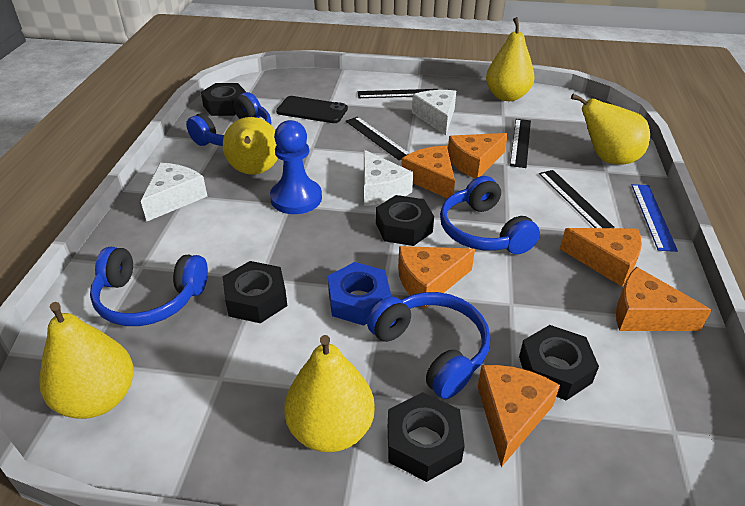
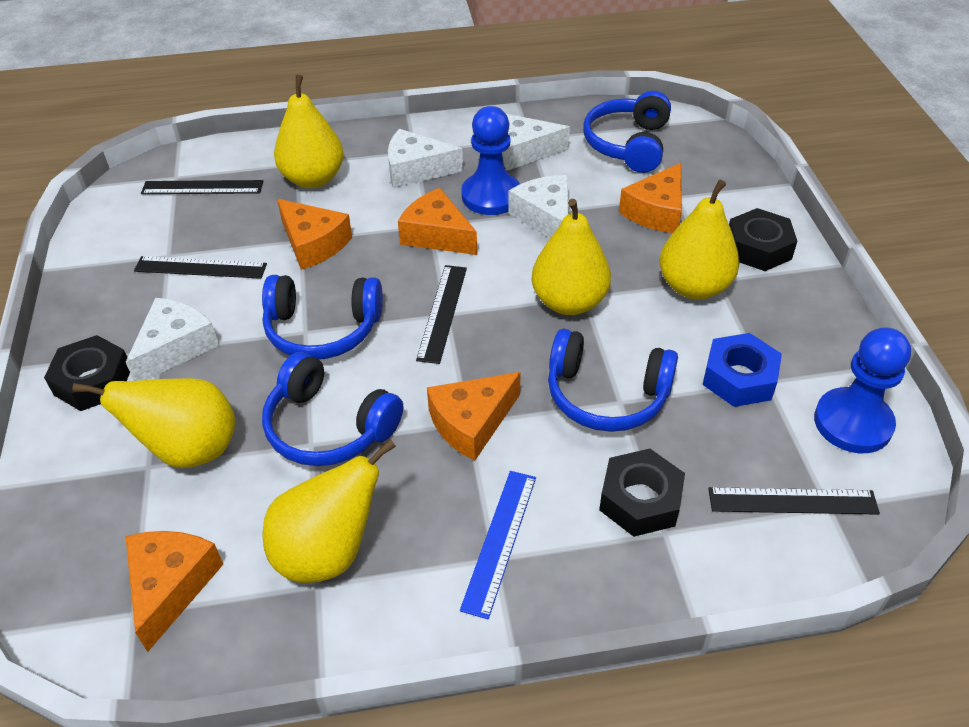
black nut: 5 -> 3
black phone: 1 -> 0
blue pawn: 1 -> 2
orange cheese: 6 -> 5
white cheese: 3 -> 4

